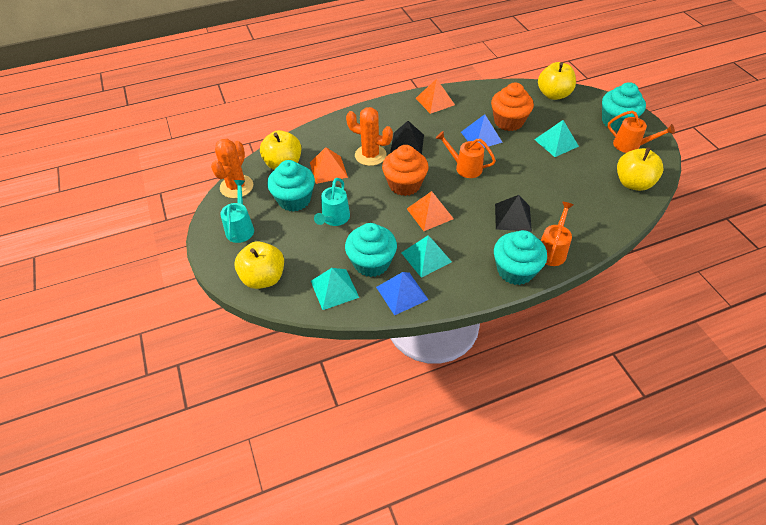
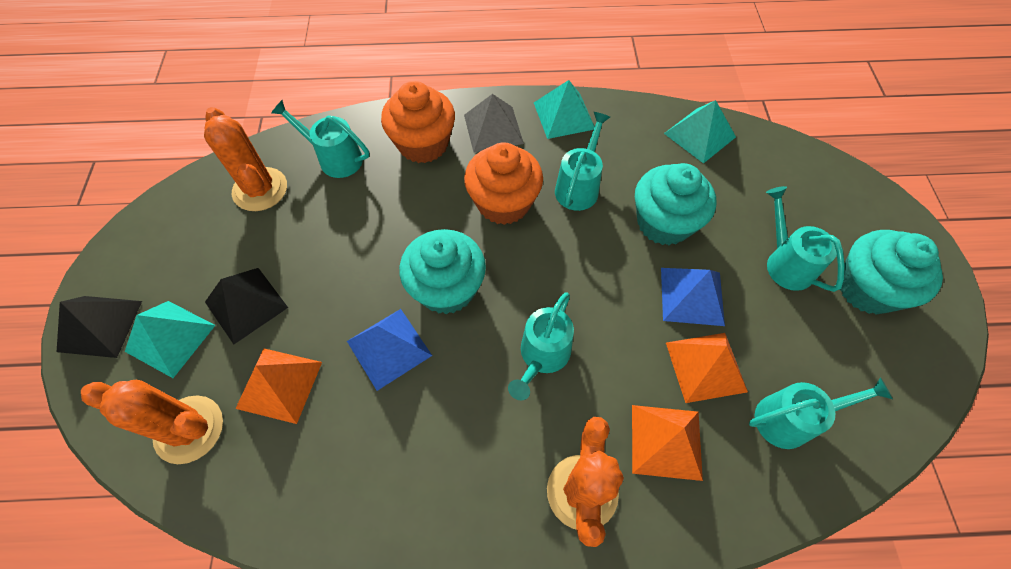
grey pyramid: 0 -> 1
orange cactus: 2 -> 3
orange watering can: 3 -> 0
turquoise cupcake: 4 -> 3
turquoise watering can: 2 -> 5
yellow apple: 4 -> 0

